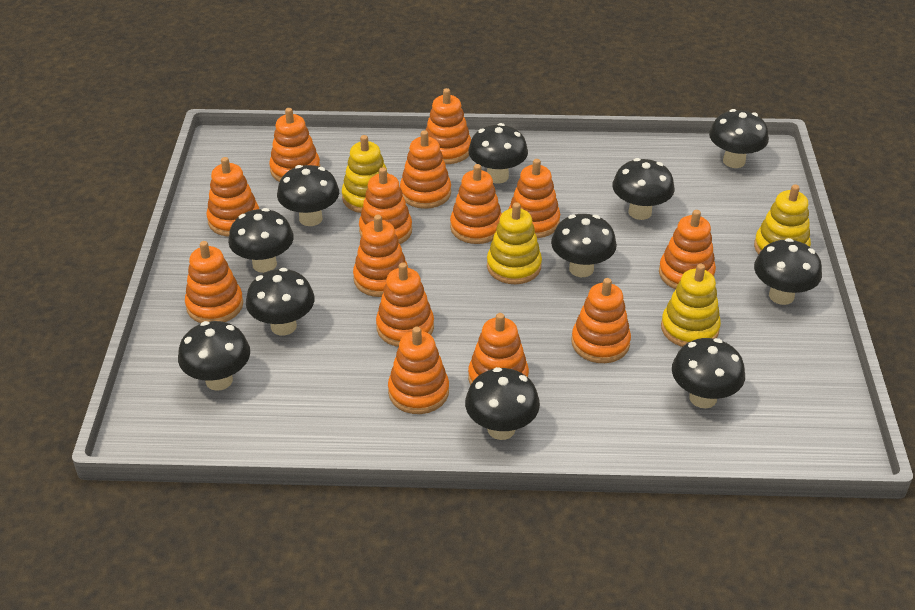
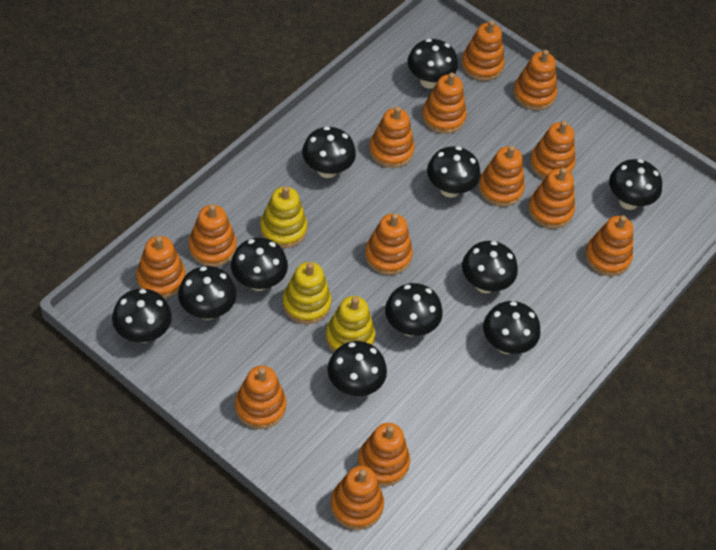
yellow stacking toy: 4 -> 3

